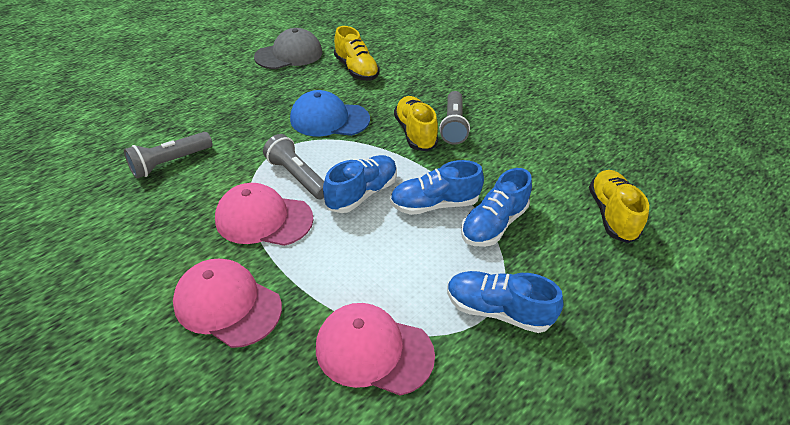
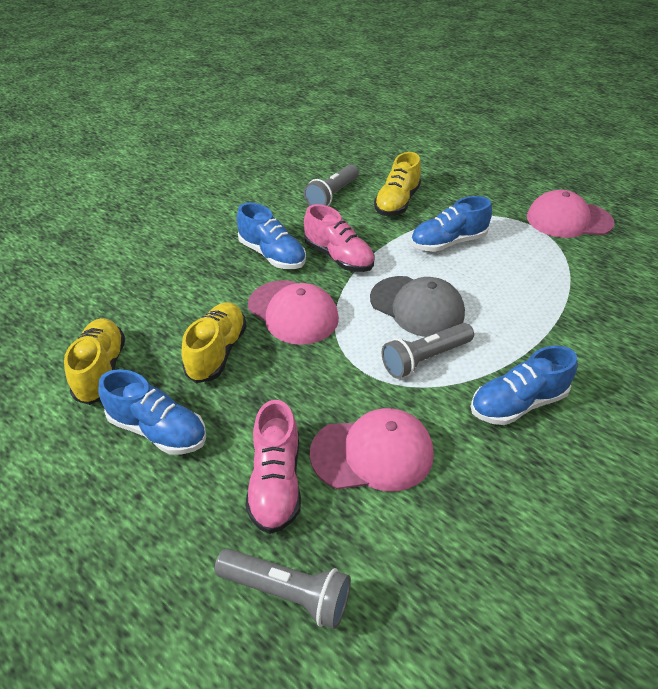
blue cap: 1 -> 0
pink shoe: 0 -> 2

